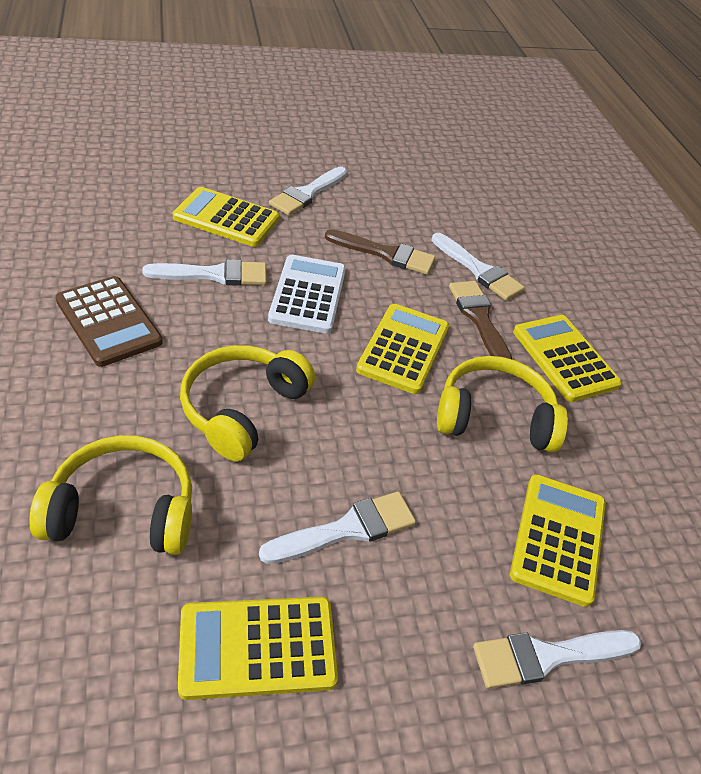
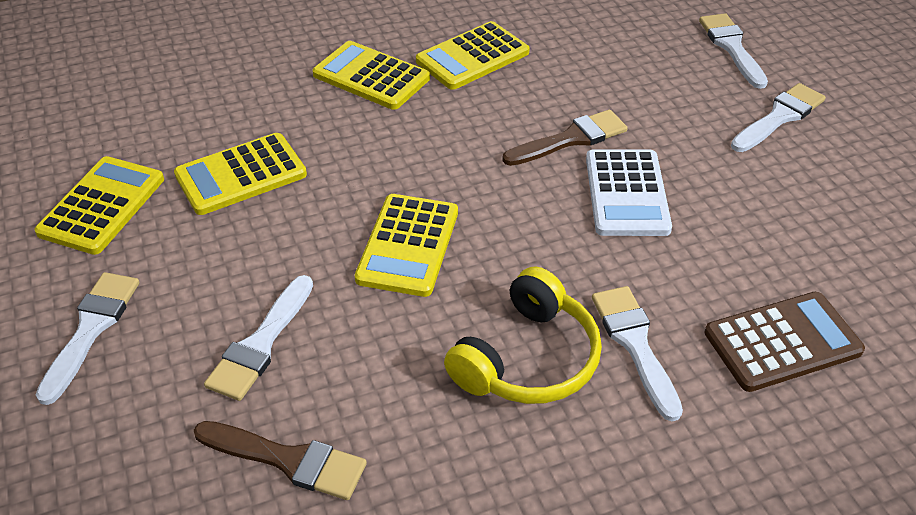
yellow headphones: 3 -> 1

